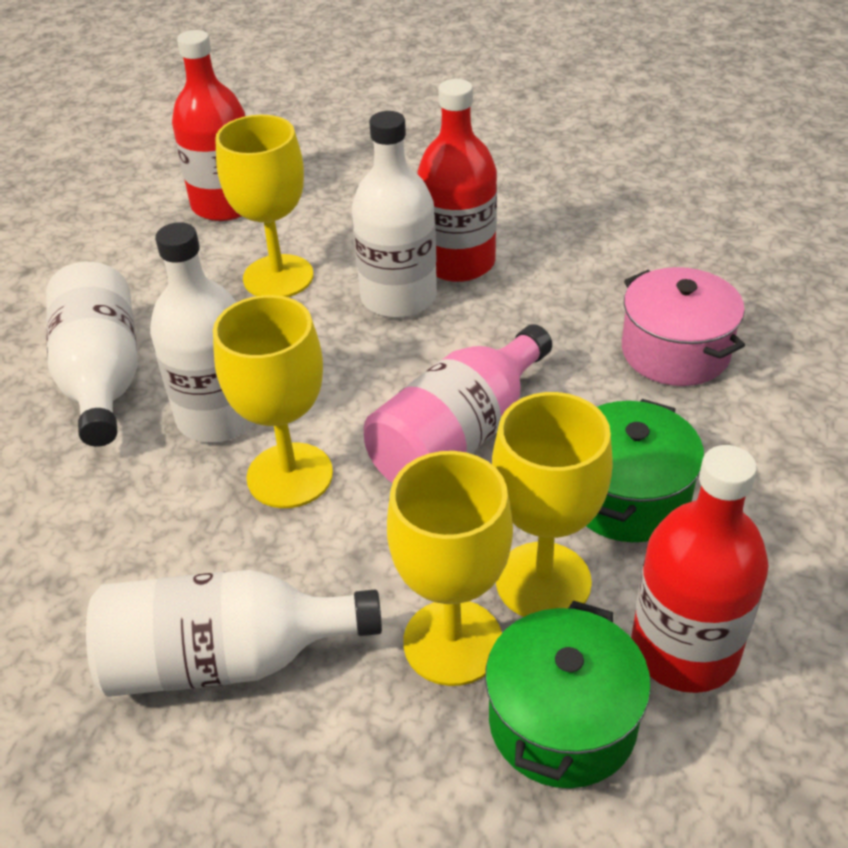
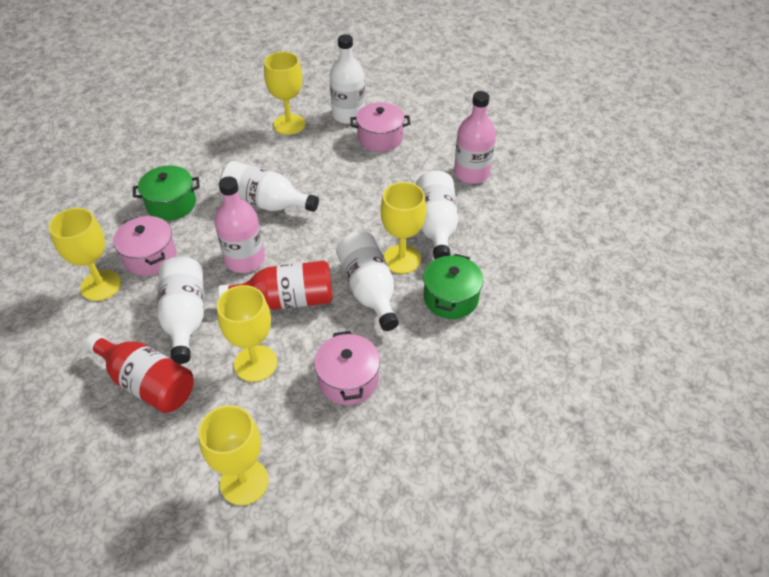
pink bottle: 1 -> 2
pink pot: 1 -> 3
red bottle: 3 -> 2
white bottle: 4 -> 5
yellow goblet: 4 -> 5

